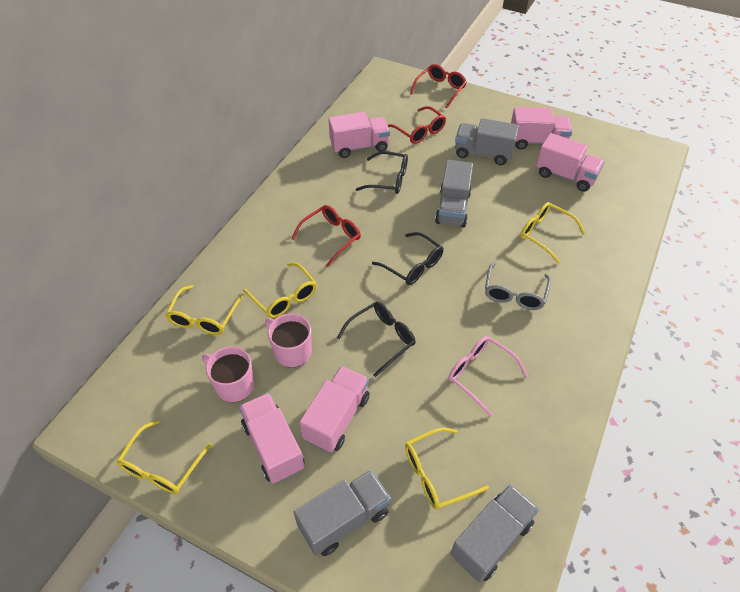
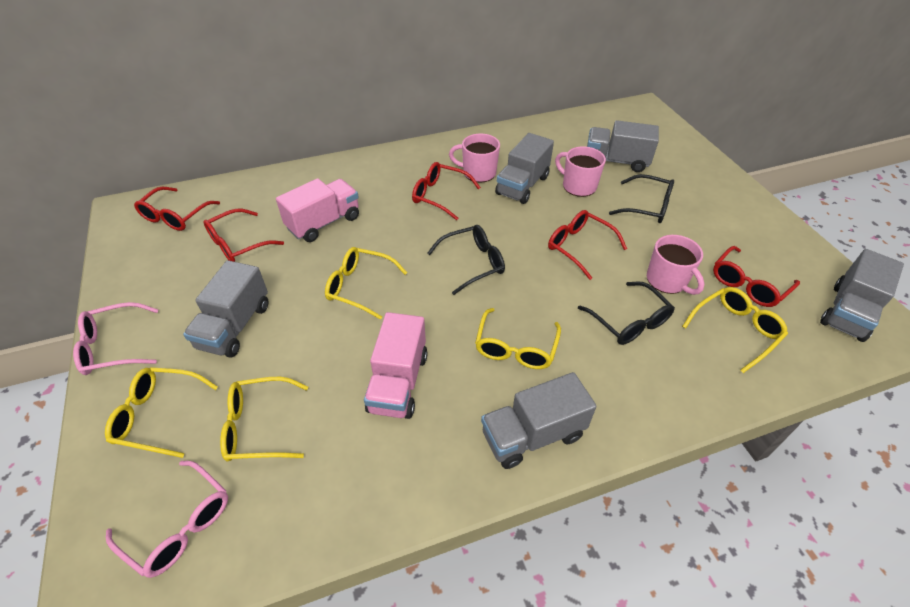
grey glasses: 1 -> 0
grey truck: 4 -> 5
pink glasses: 1 -> 2
pink mug: 2 -> 3
pink truck: 5 -> 2
red glasses: 3 -> 5

